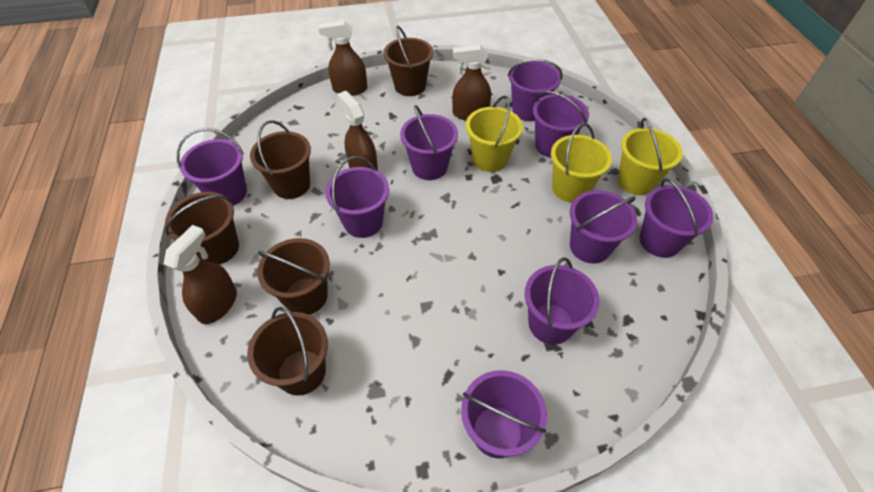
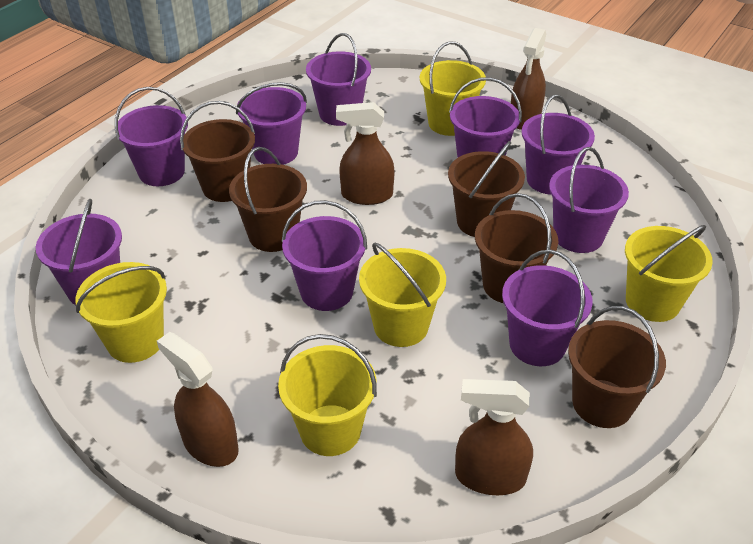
yellow bucket: 3 -> 5

